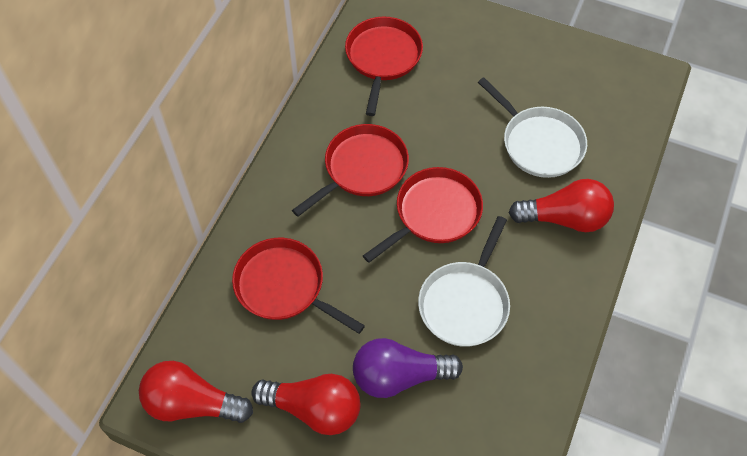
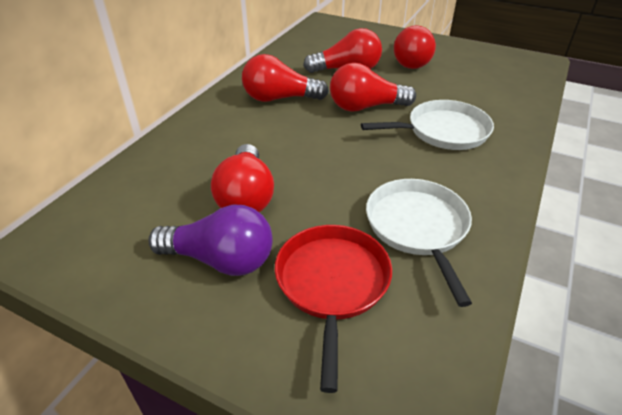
red light bulb: 3 -> 5
red pan: 4 -> 1

